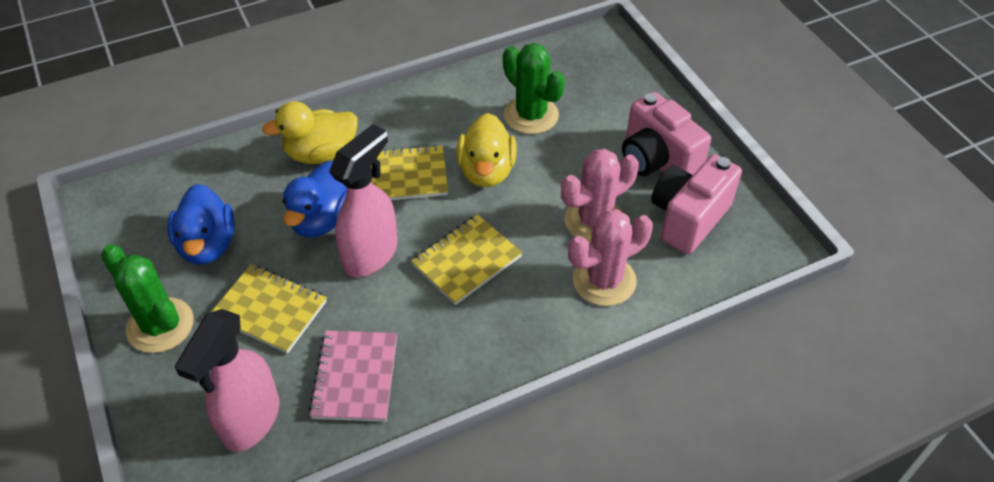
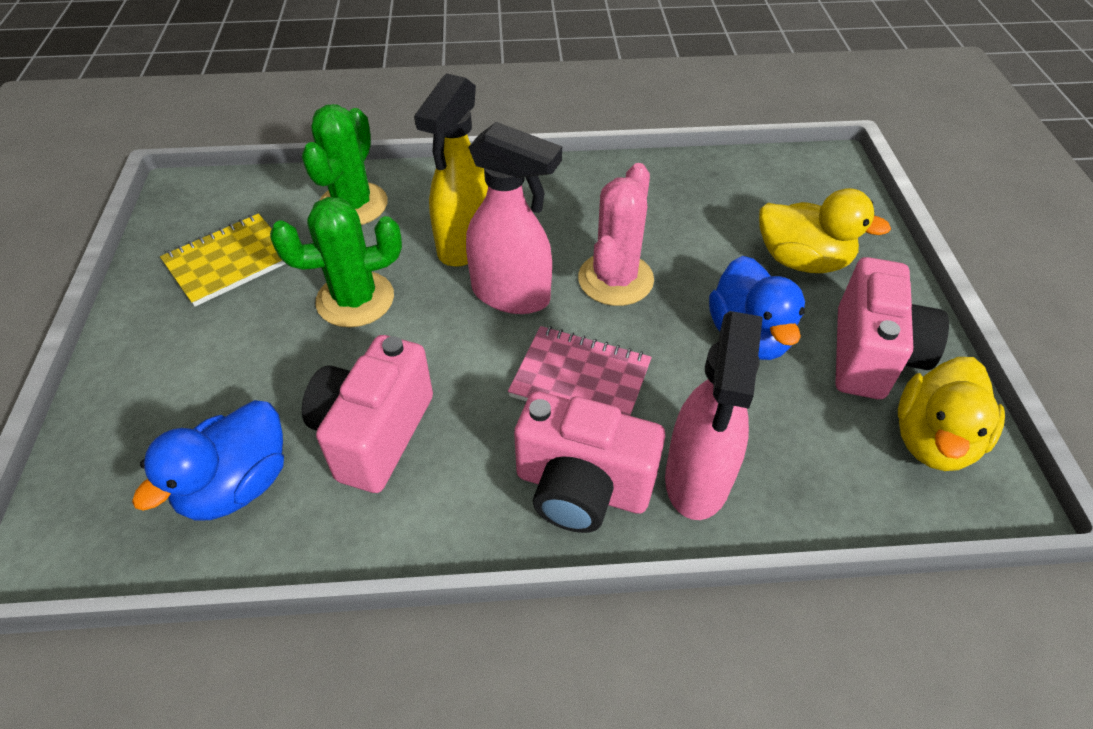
pink cactus: 2 -> 1
pink camera: 2 -> 3
yellow notebook: 3 -> 1
yellow spray bottle: 0 -> 1

